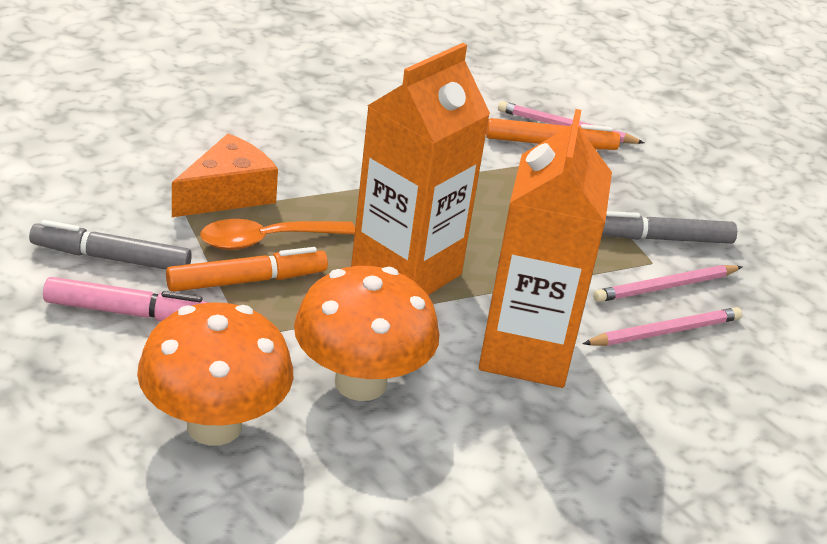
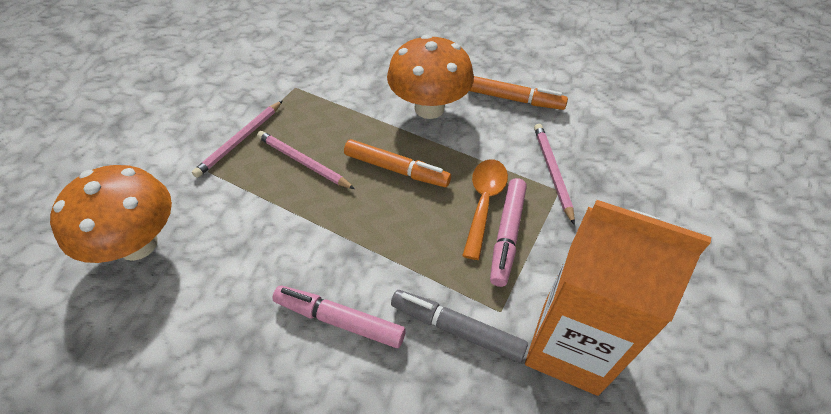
grey marker: 2 -> 1
orange carton: 2 -> 1
orange cheese: 1 -> 0
pink marker: 1 -> 2

